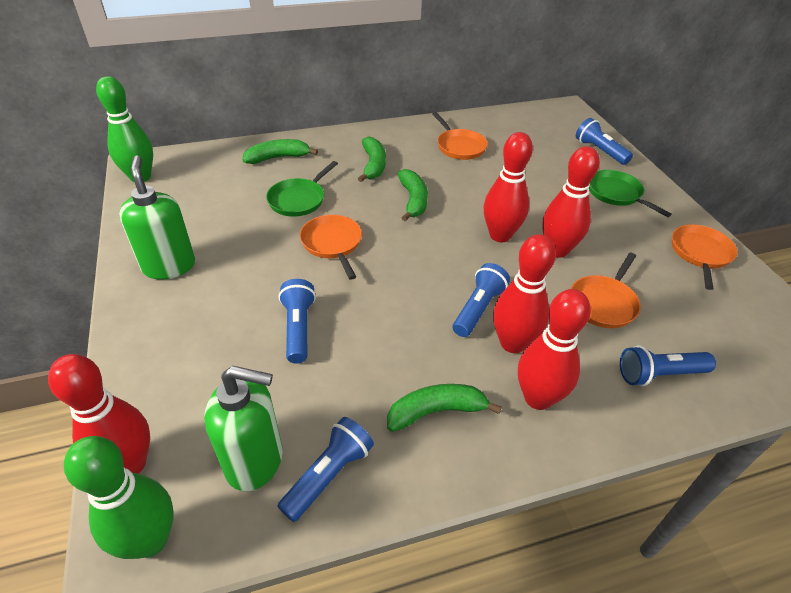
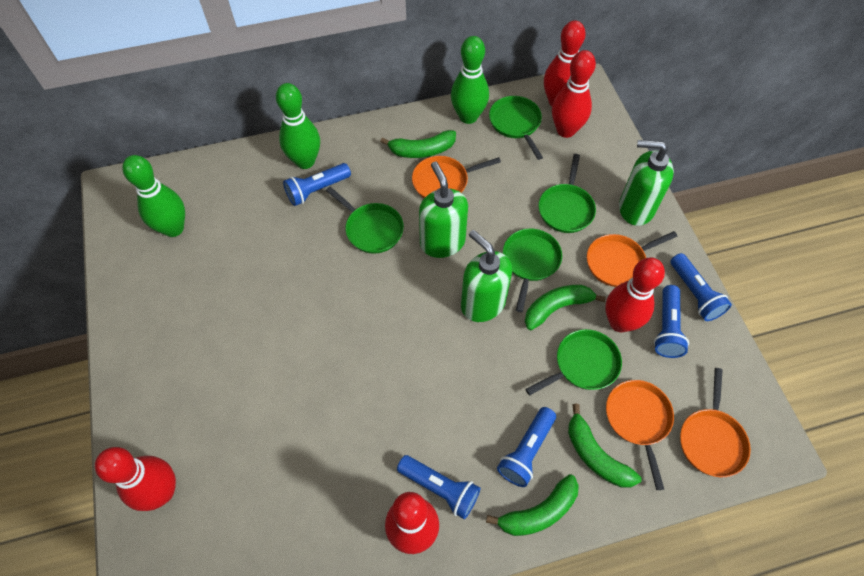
green bowling pin: 2 -> 3
green pan: 2 -> 5
green soap dispenser: 2 -> 3

